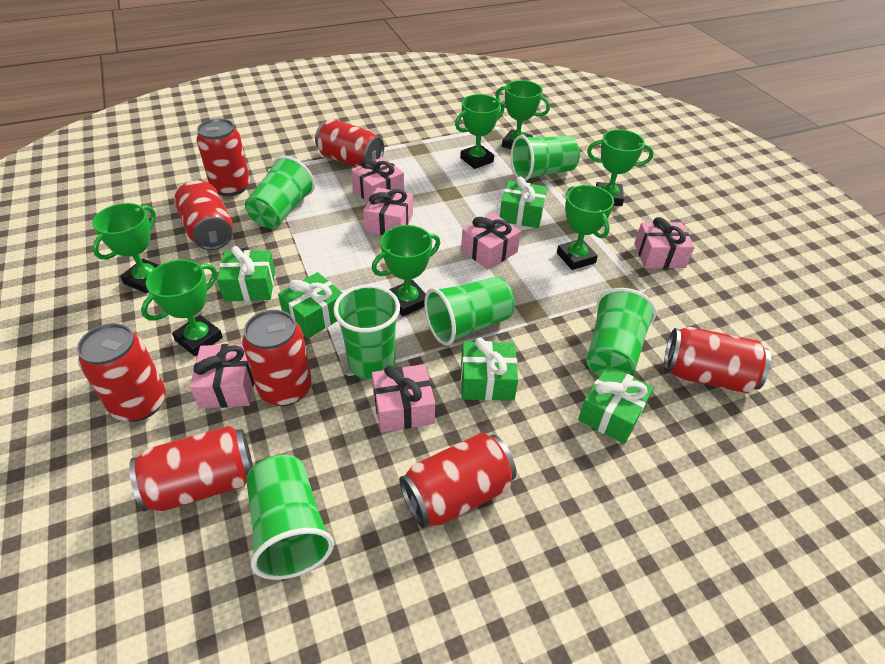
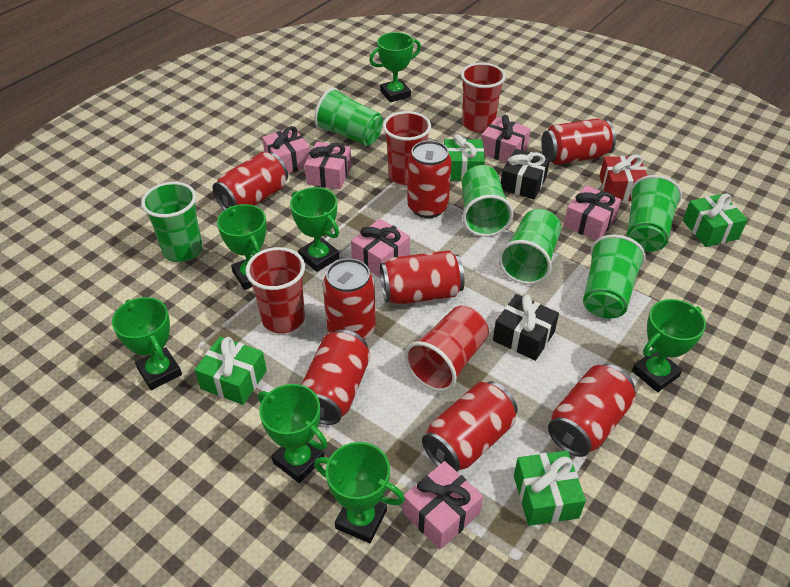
black gift: 0 -> 2
green gift: 5 -> 4
red cup: 0 -> 4
red gift: 0 -> 1

